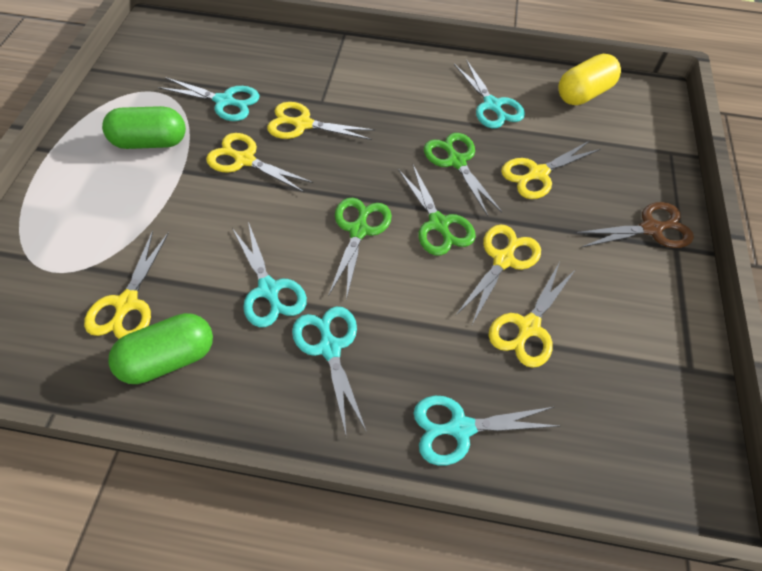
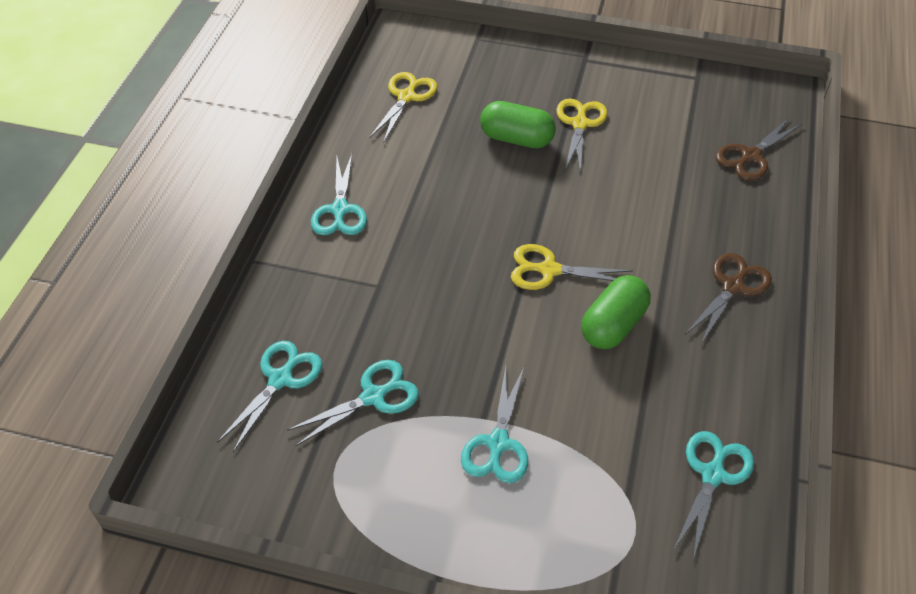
brown scissors: 1 -> 2
green scissors: 3 -> 0
yellow capsule: 1 -> 0
yellow scissors: 6 -> 3

